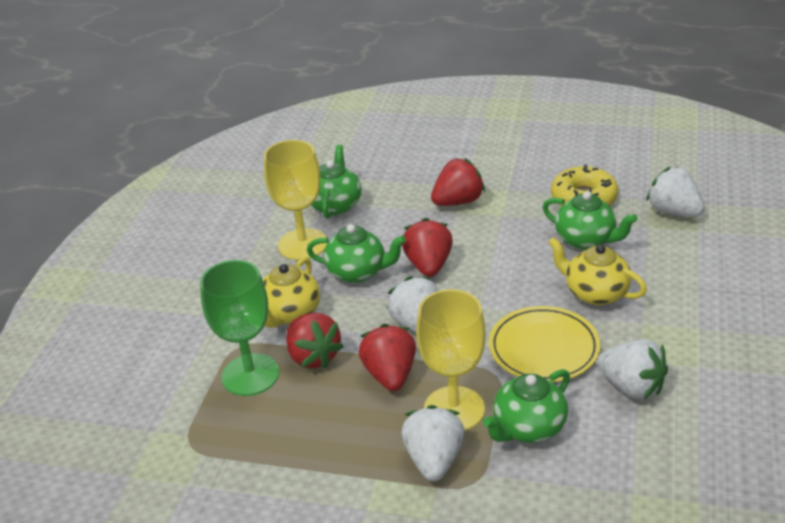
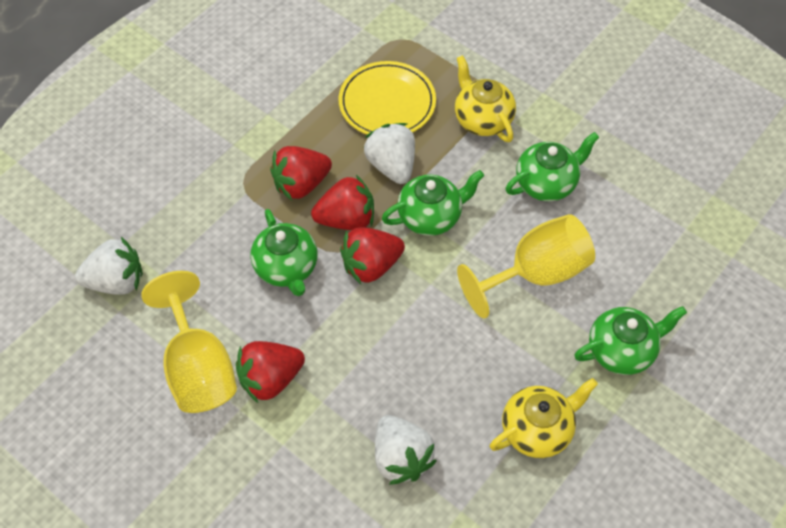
green goblet: 1 -> 0
white strawberry: 4 -> 3
yellow donut: 1 -> 0

